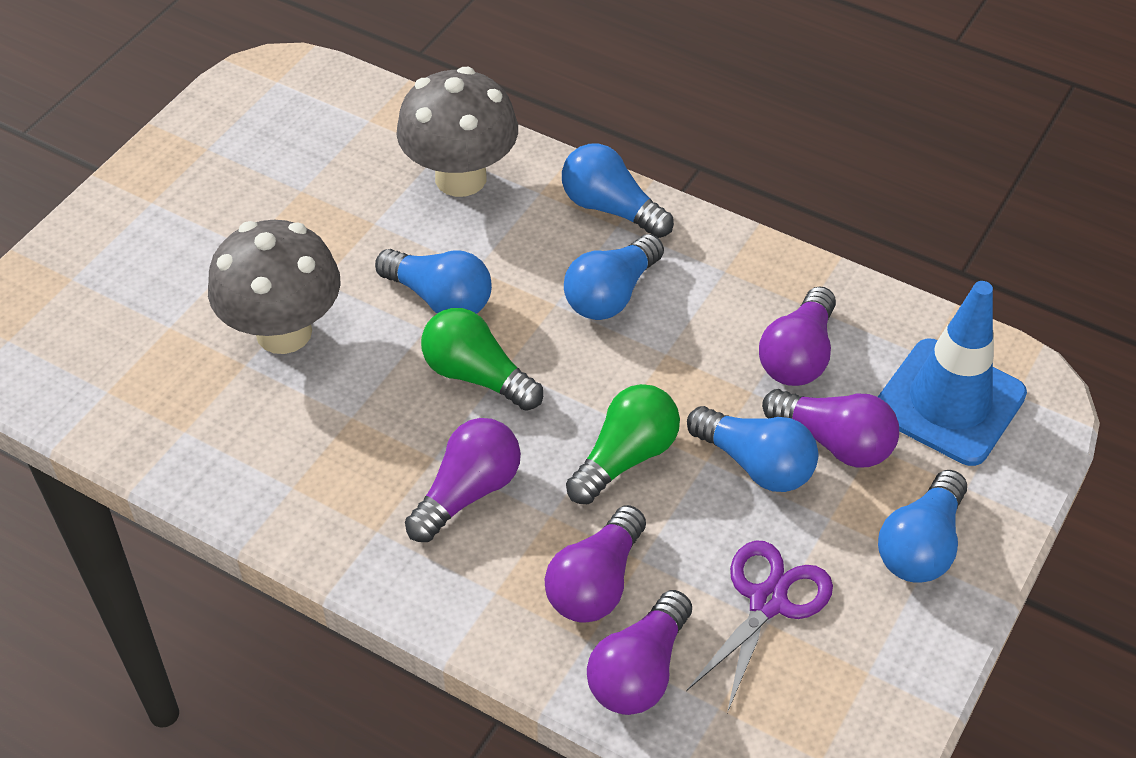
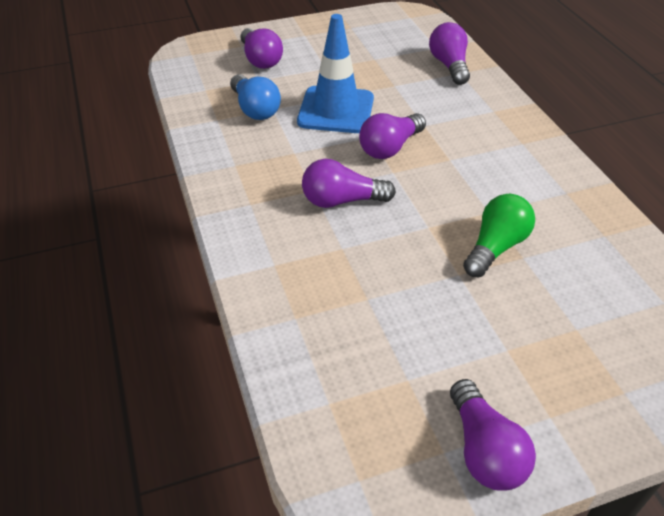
blue light bulb: 5 -> 1
green light bulb: 2 -> 1
grey mushroom: 2 -> 0
purple scissors: 1 -> 0

